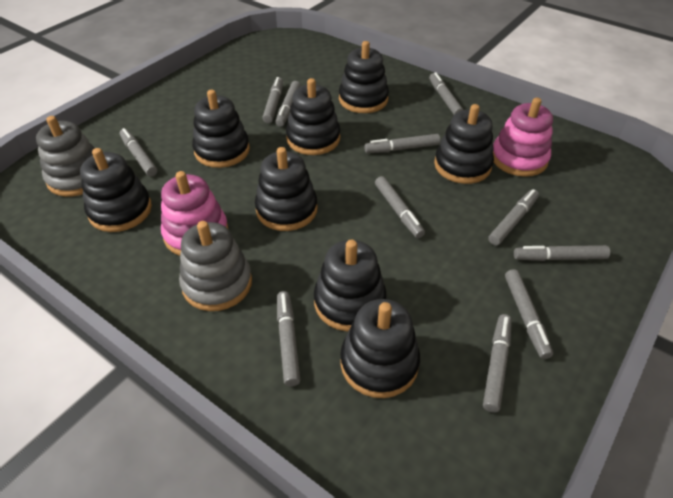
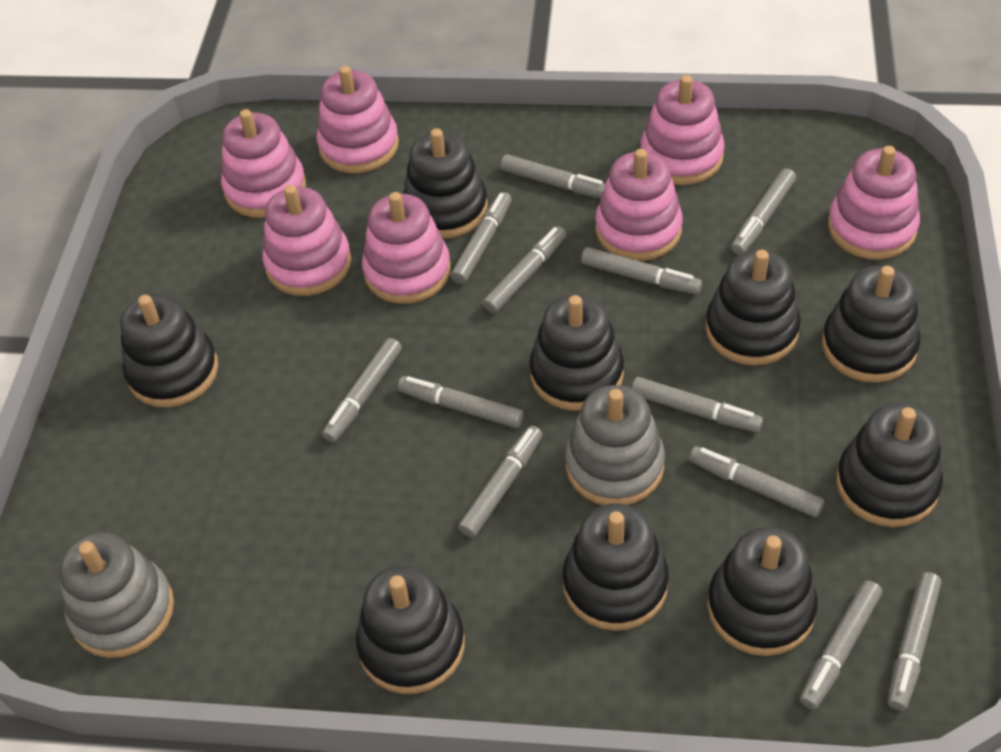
black stacking toy: 8 -> 9
grey marker: 11 -> 12
pink stacking toy: 2 -> 7

